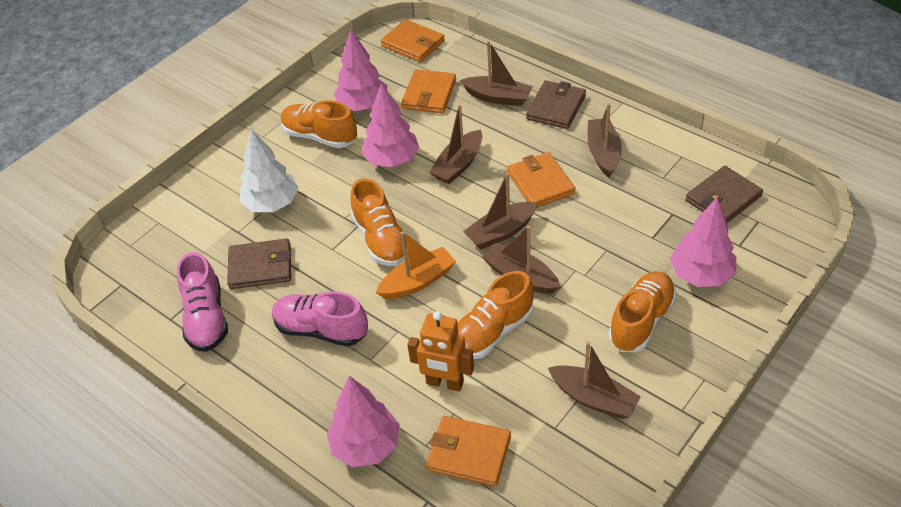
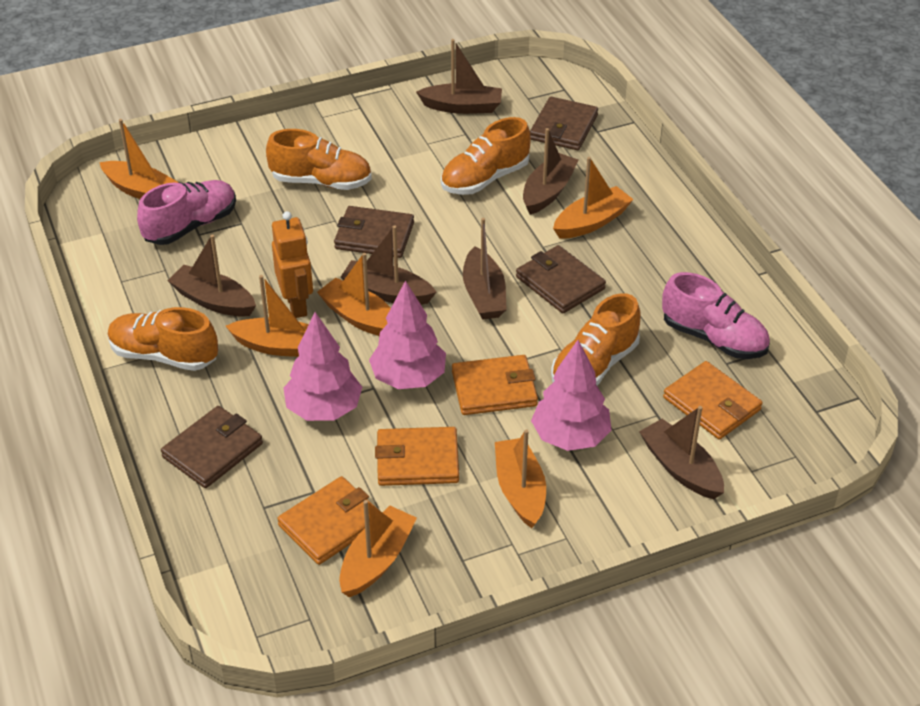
brown wallet: 3 -> 4
orange boat: 1 -> 6
pink tree: 4 -> 3
white tree: 1 -> 0

